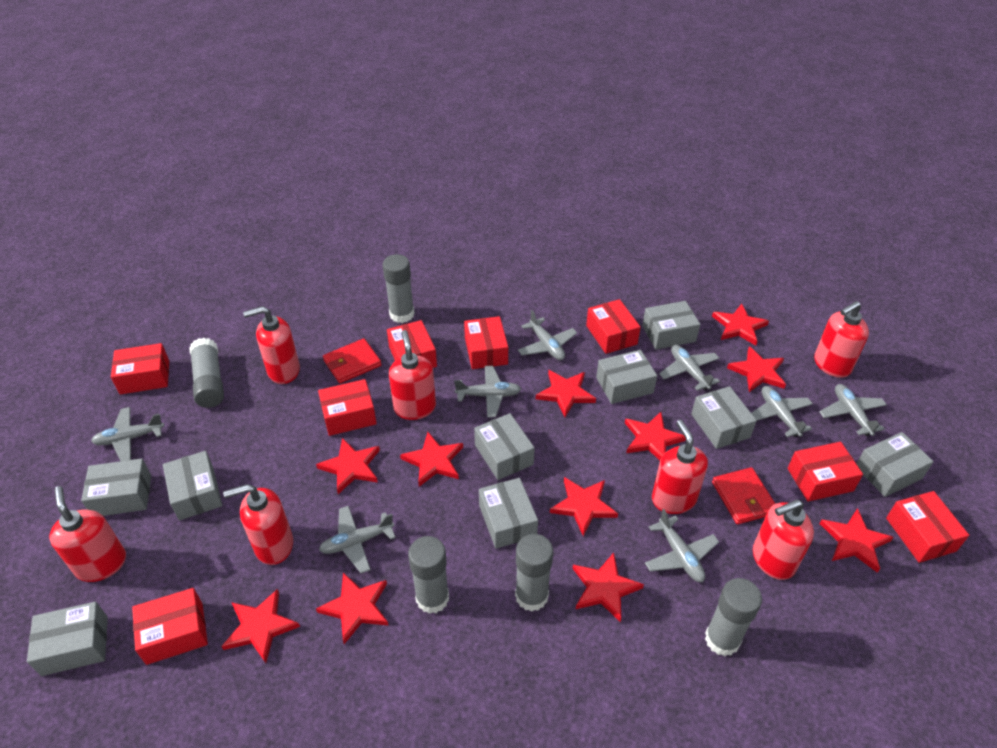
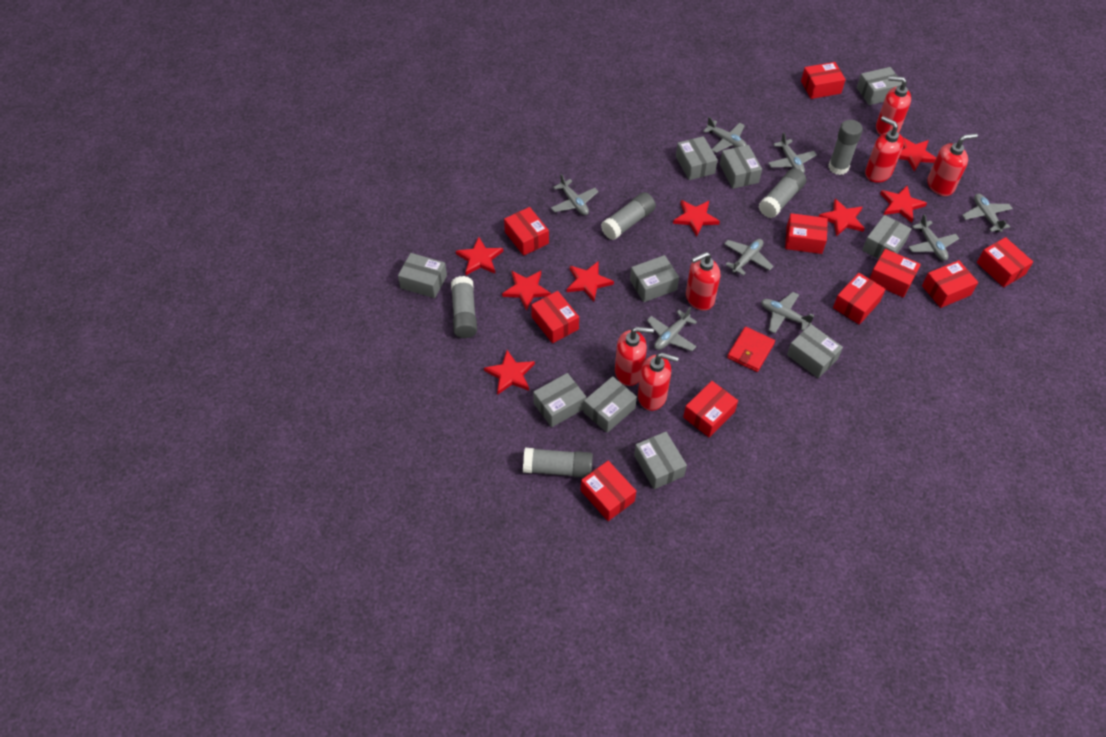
grey box: 9 -> 10
red box: 8 -> 10
red soap dispenser: 7 -> 6
red star: 11 -> 8
red wallet: 2 -> 1

